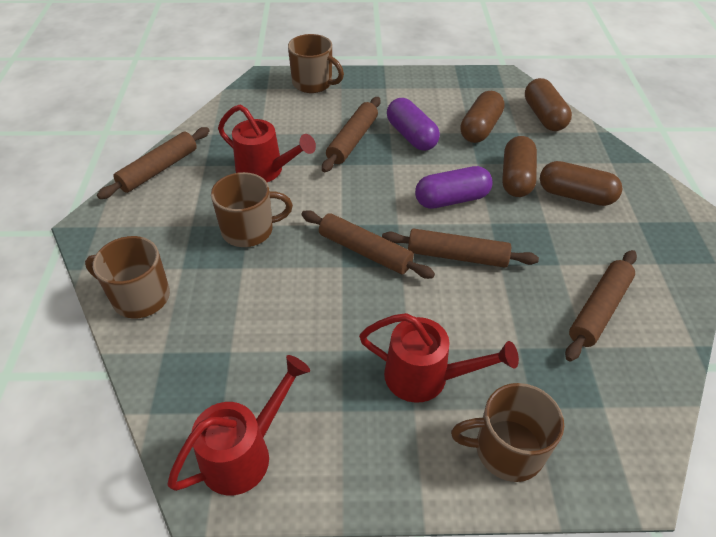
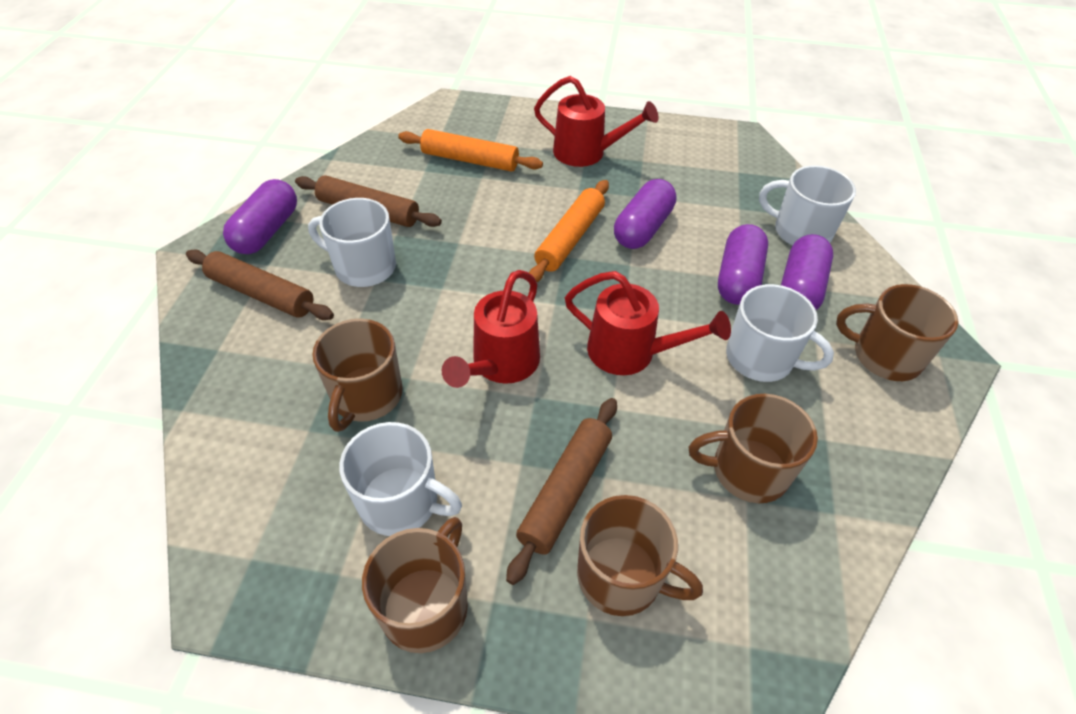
brown capsule: 4 -> 0
brown mug: 4 -> 5
brown rolling pin: 5 -> 3
orange rolling pin: 0 -> 2
purple capsule: 2 -> 4
white mug: 0 -> 4

